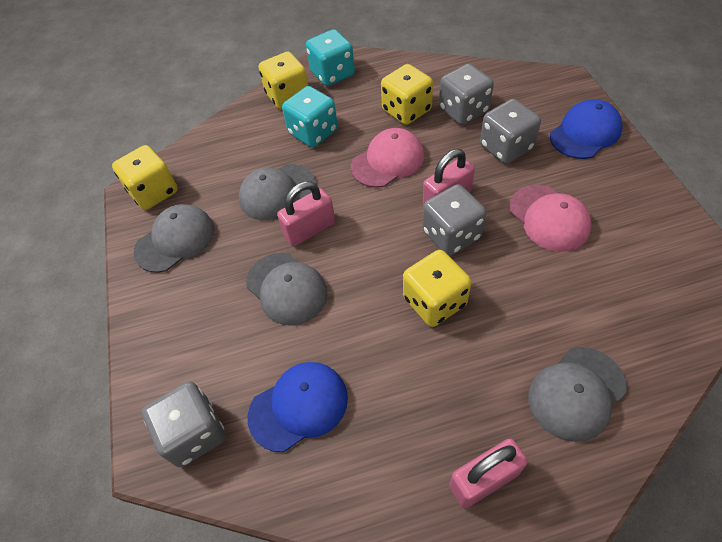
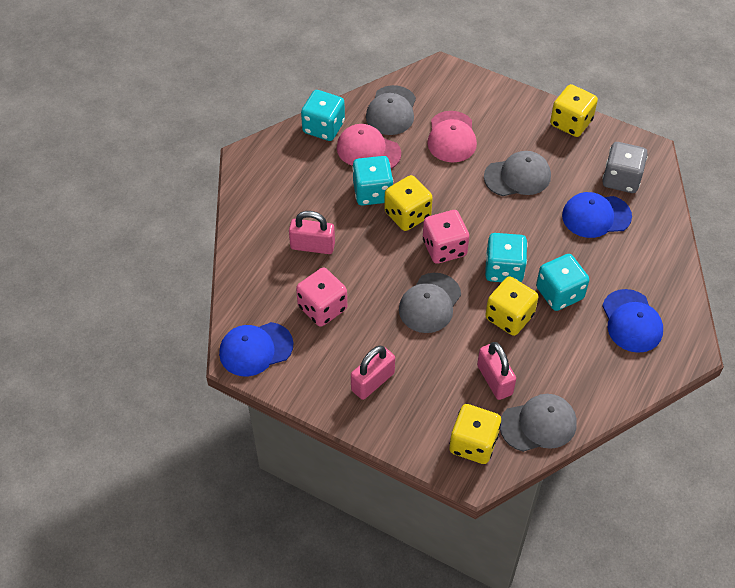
blue cap: 2 -> 3
grey dice: 4 -> 1
pink dice: 0 -> 2
turquoise dice: 2 -> 4

